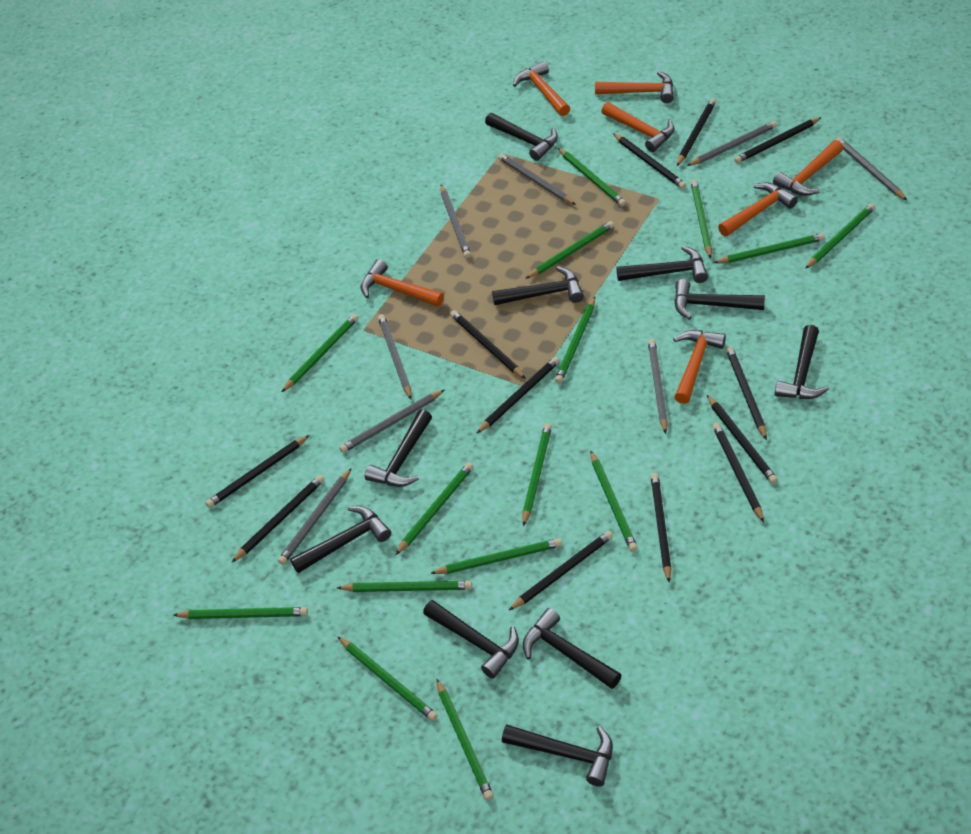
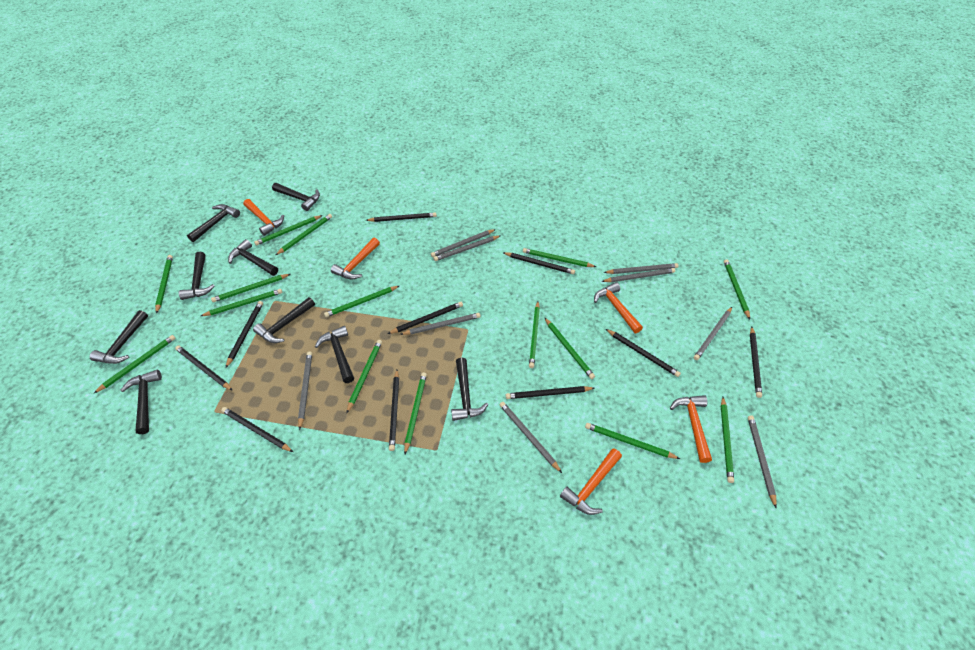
black hammer: 10 -> 9
black pencil: 12 -> 10
grey pencil: 8 -> 9
orange hammer: 7 -> 5

